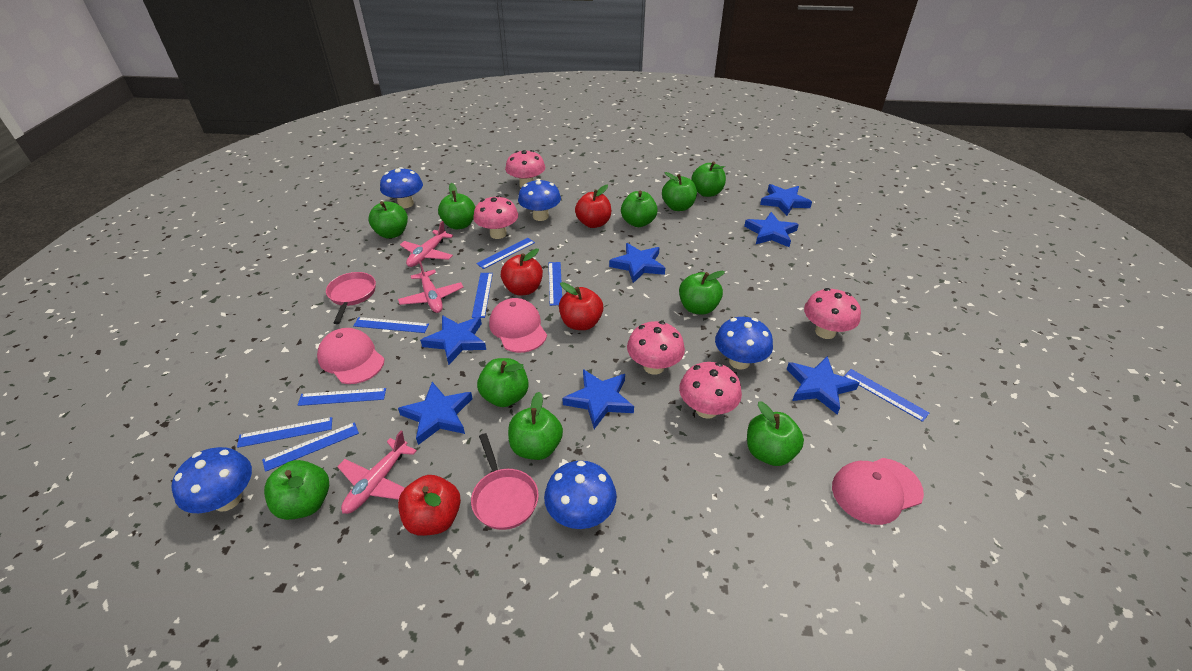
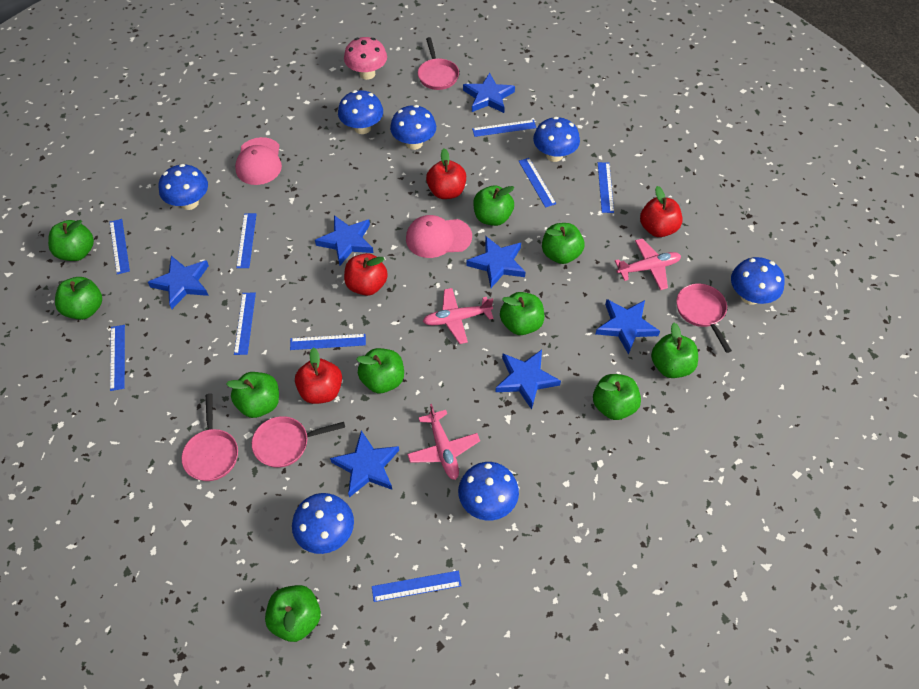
blue mushroom: 5 -> 7
blue ruler: 8 -> 9
pink cap: 3 -> 2
pink mushroom: 5 -> 1
pink pan: 2 -> 4

